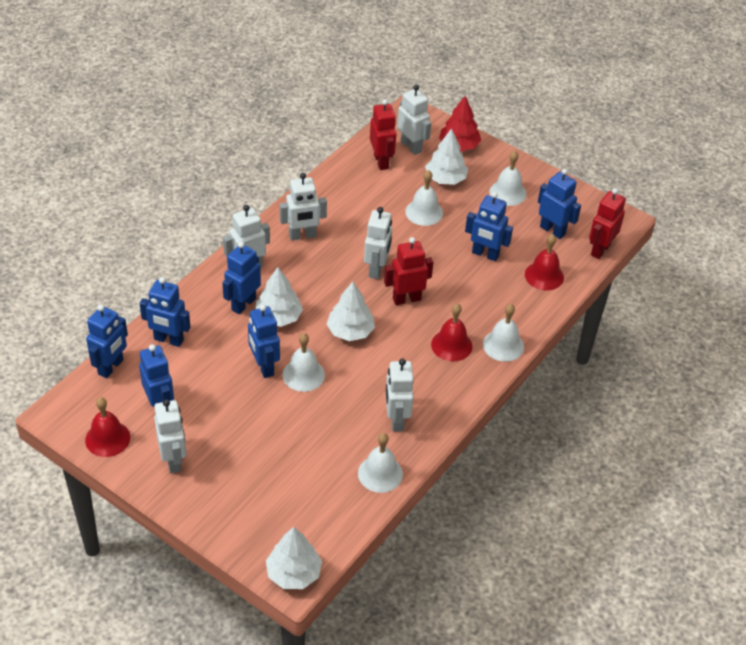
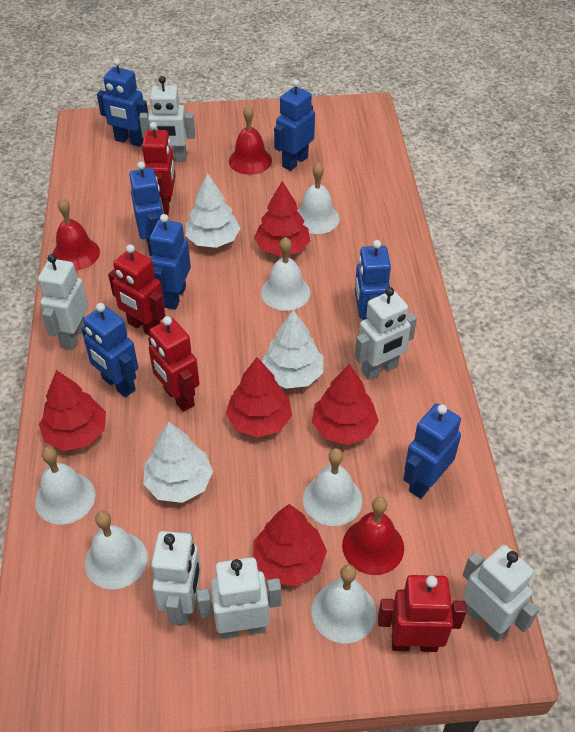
red robot: 3 -> 4
red tree: 1 -> 5
white bell: 5 -> 6
white tree: 4 -> 3

